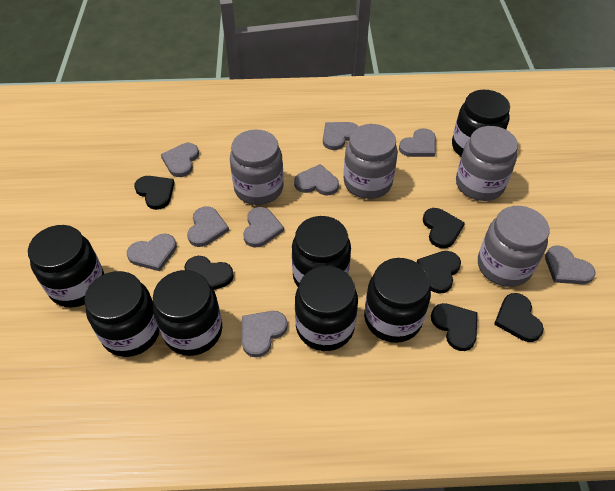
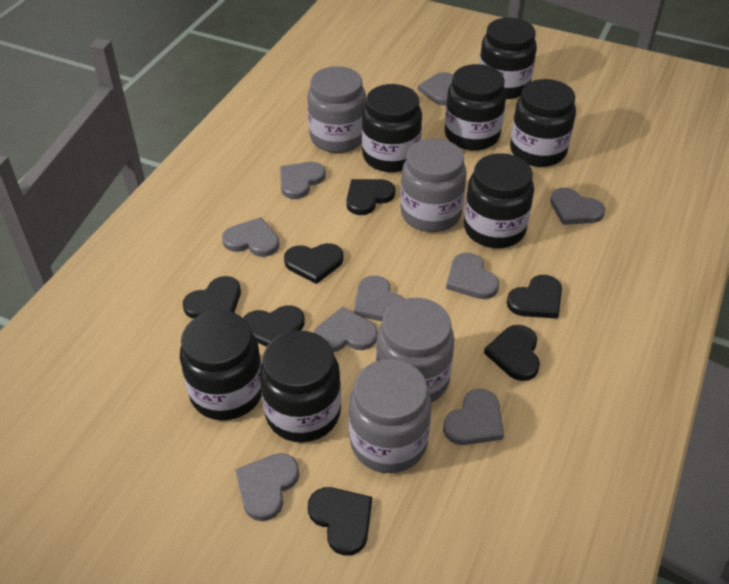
black heart: 6 -> 7

